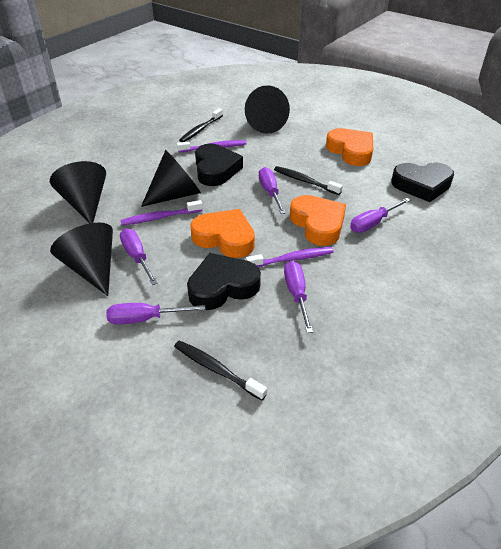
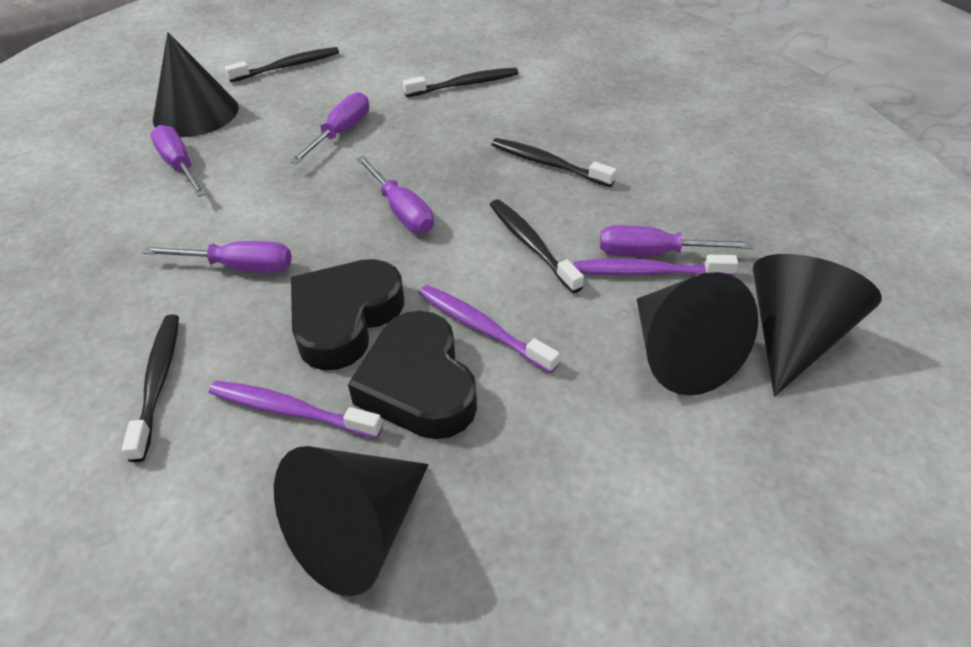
black heart: 3 -> 2
black toothbrush: 3 -> 5
orange heart: 3 -> 0

